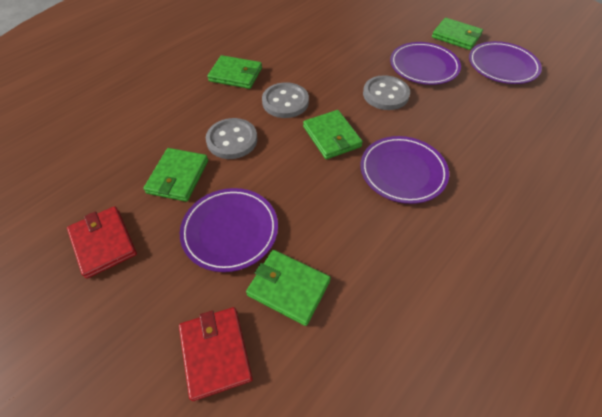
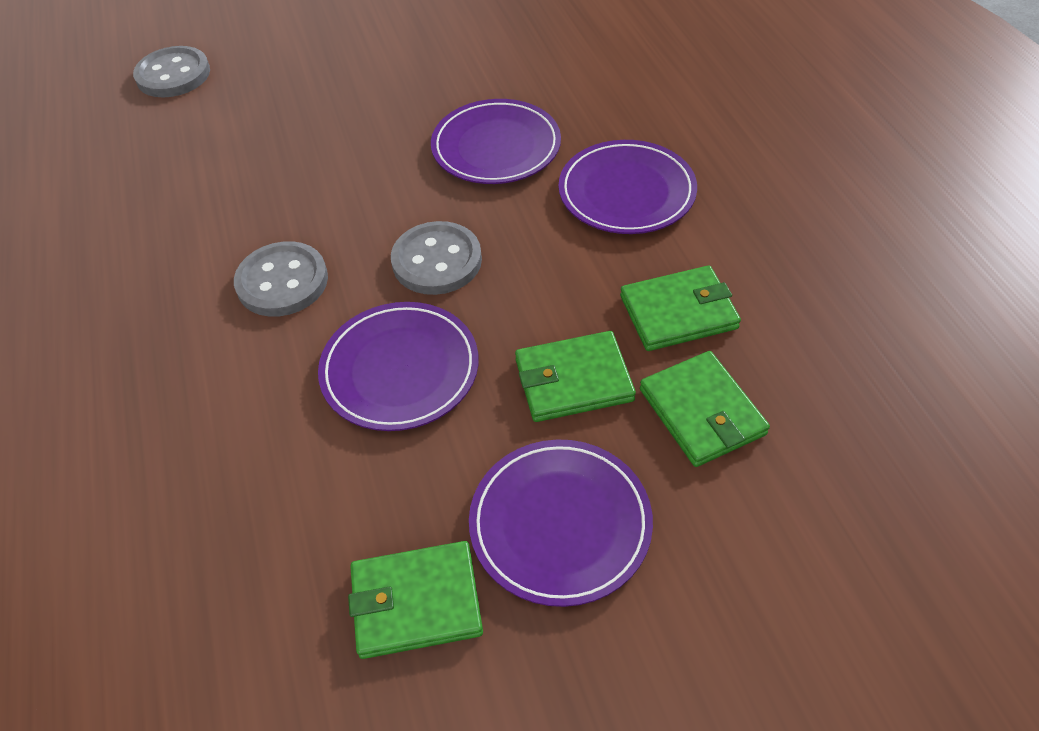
green wallet: 5 -> 4
red wallet: 2 -> 0

